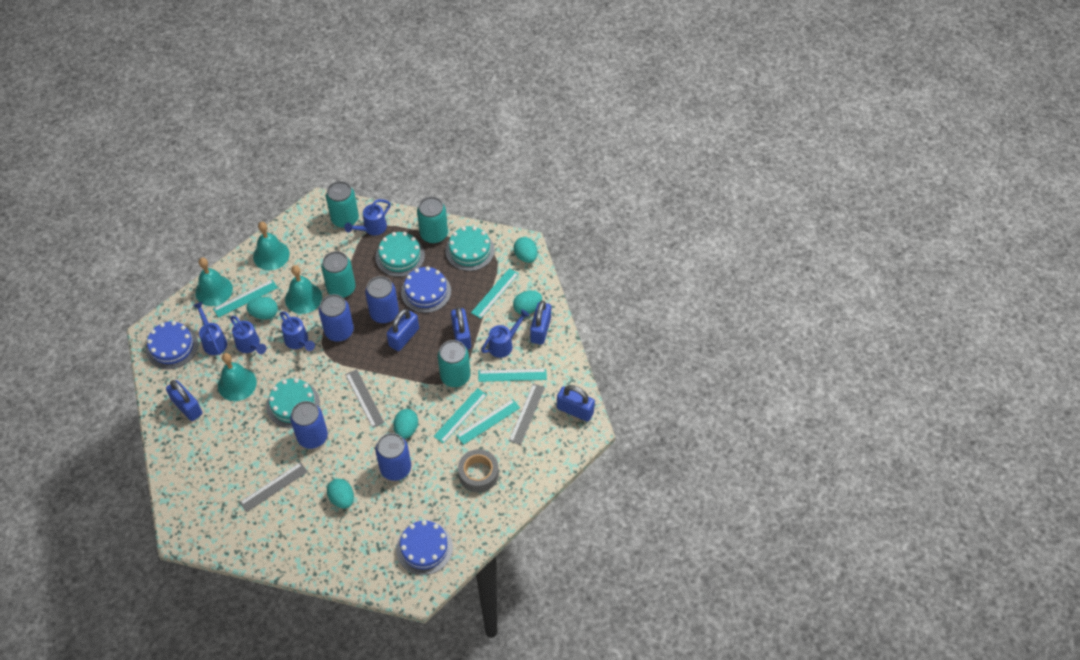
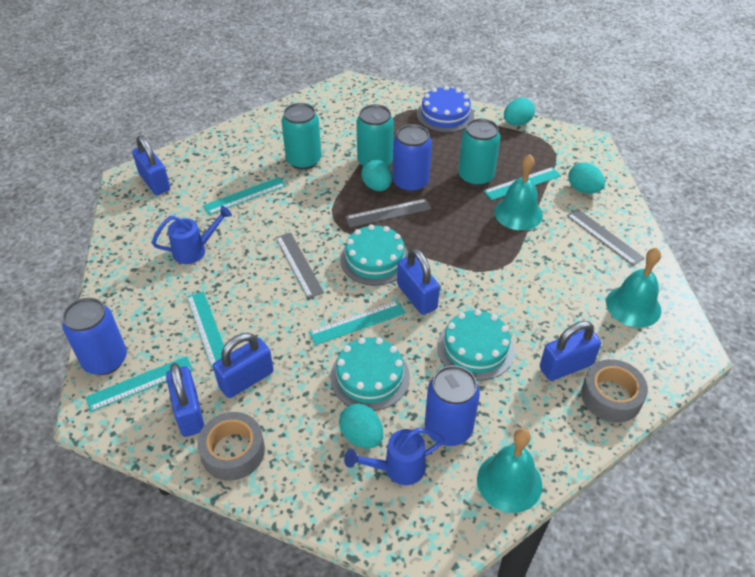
blue cake: 3 -> 1
blue can: 4 -> 3
blue watering can: 5 -> 2
grey tape: 1 -> 2
turquoise bell: 4 -> 3
turquoise can: 4 -> 3
turquoise egg: 5 -> 4

